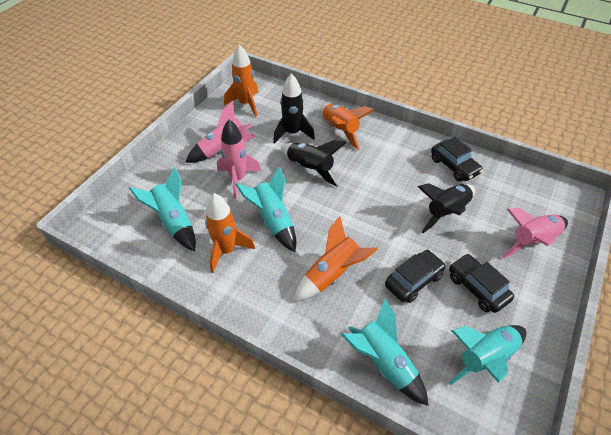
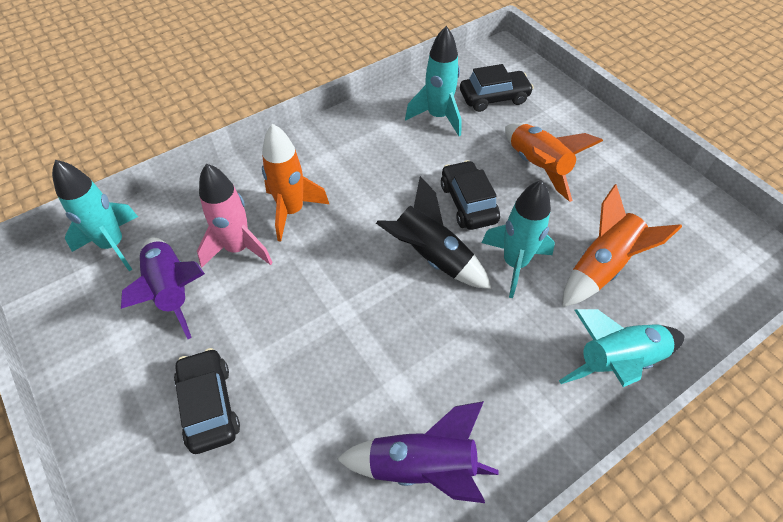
black rocket: 3 -> 1
orange rocket: 4 -> 3
pink rocket: 3 -> 1
purple rocket: 0 -> 2

